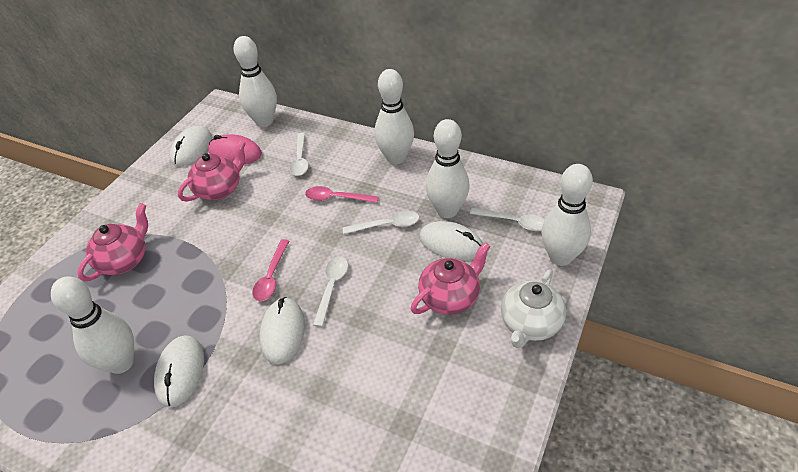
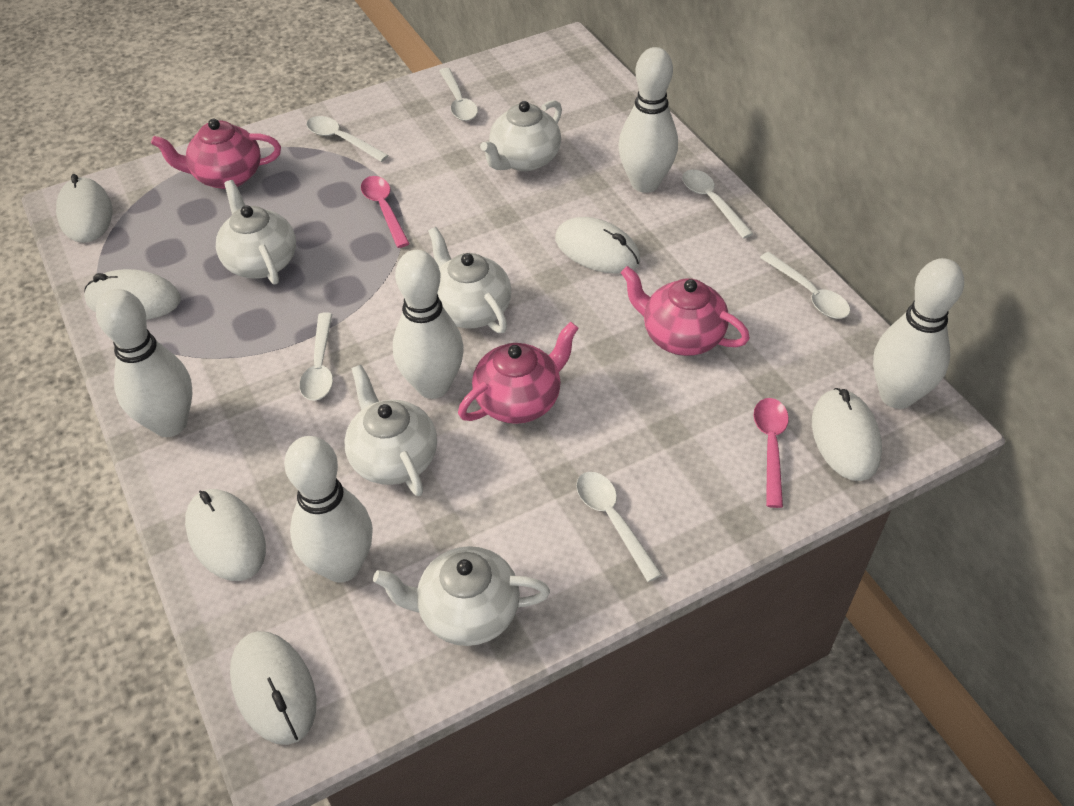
pink mouse: 1 -> 0
white mouse: 4 -> 6
white spoon: 4 -> 6
white teapot: 1 -> 5

